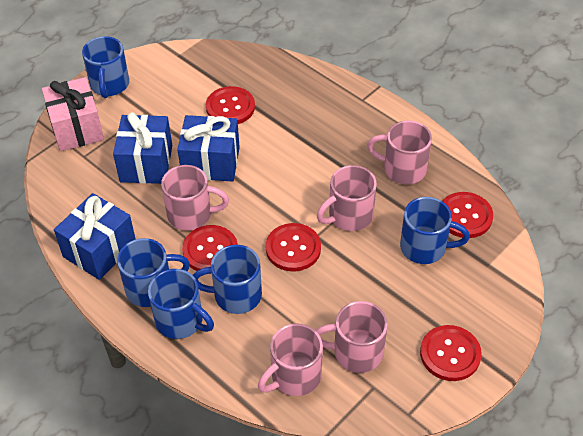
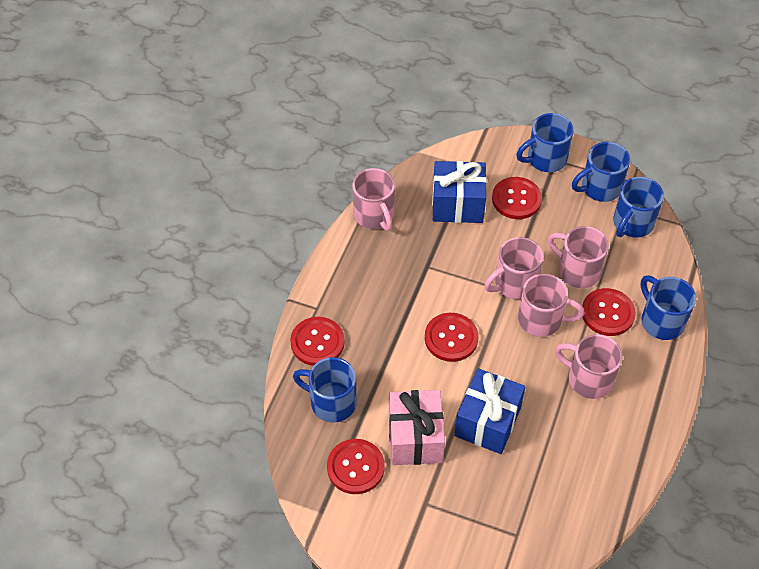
blue gift: 3 -> 2

